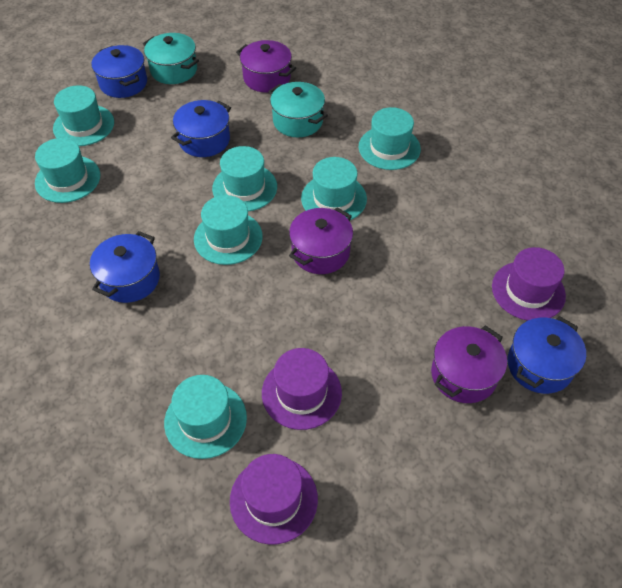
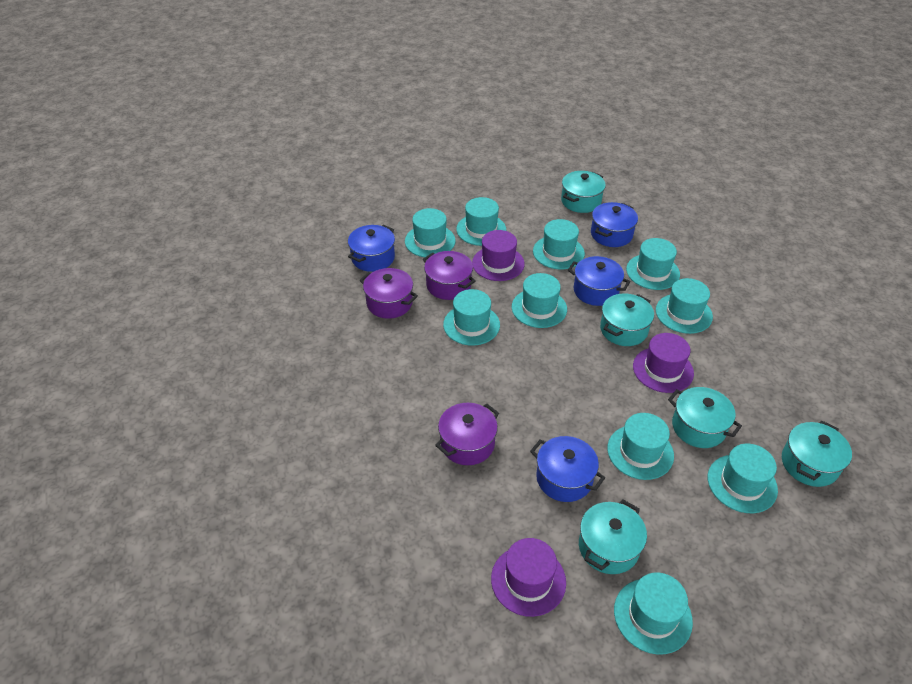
turquoise hat: 7 -> 10
turquoise pot: 2 -> 5

